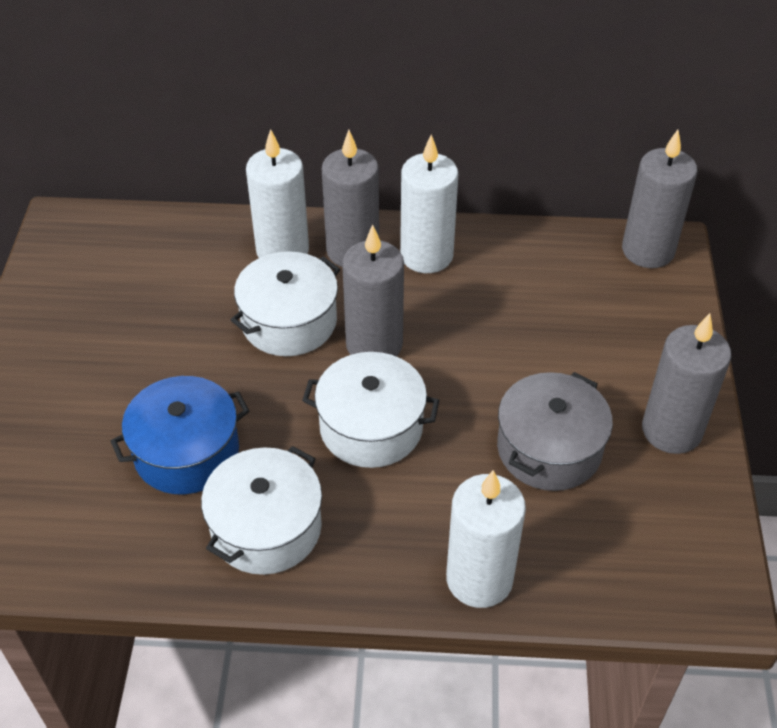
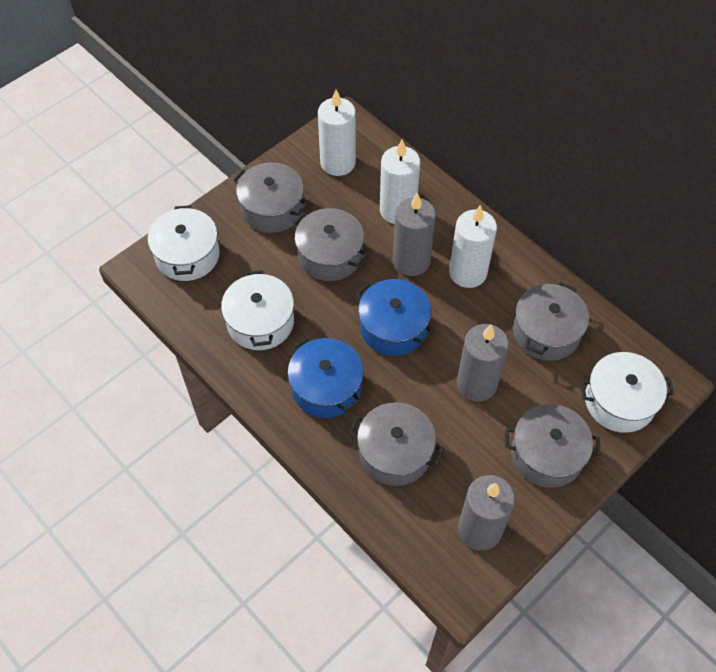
blue pot: 1 -> 2
grey candle: 4 -> 3
grey pot: 1 -> 5

